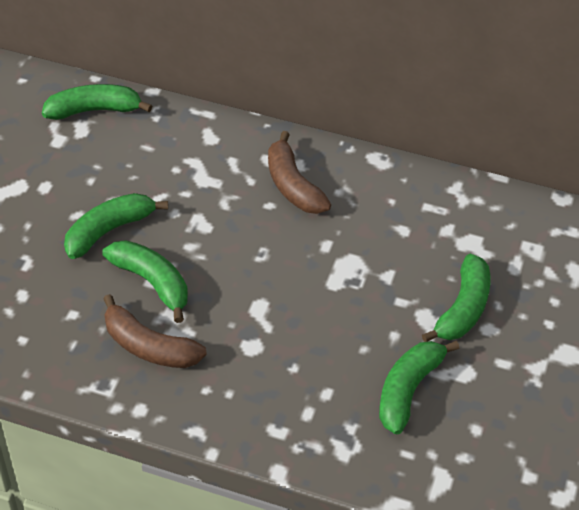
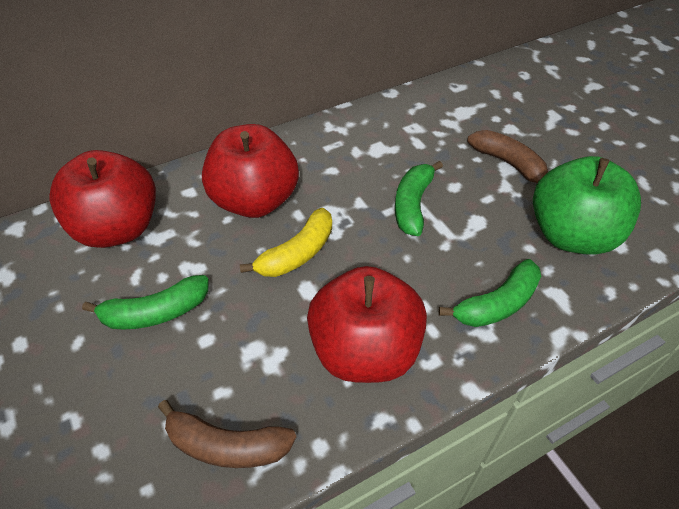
green apple: 0 -> 1
green banana: 5 -> 3
red apple: 0 -> 3
yellow banana: 0 -> 1

